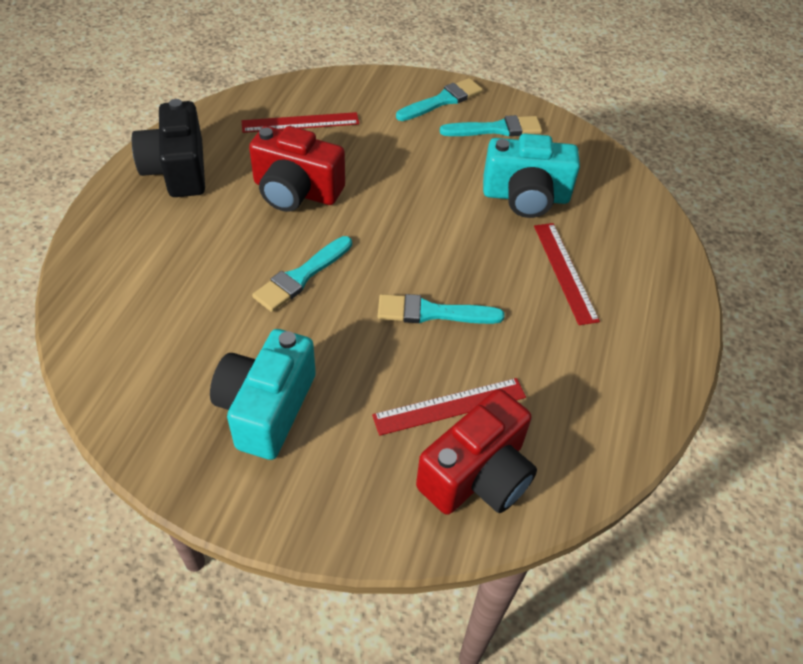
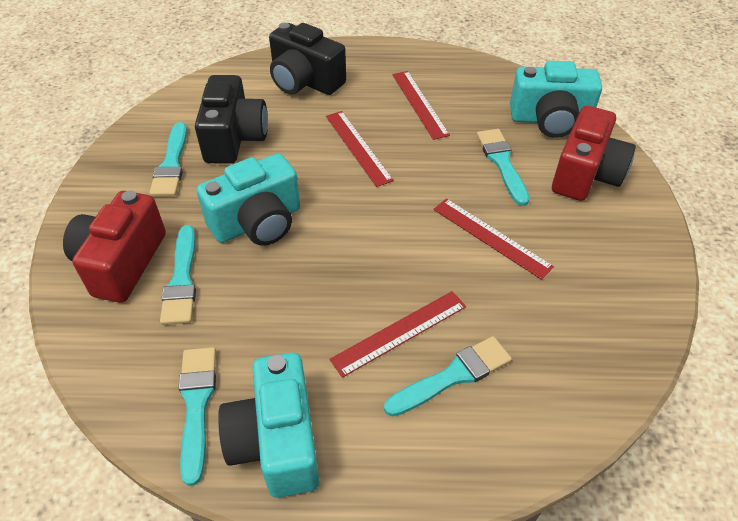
black camera: 1 -> 2
red ruler: 3 -> 4
turquoise brush: 4 -> 5
turquoise camera: 2 -> 3

